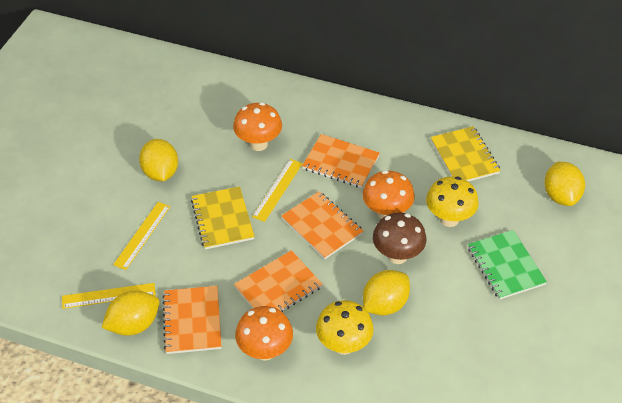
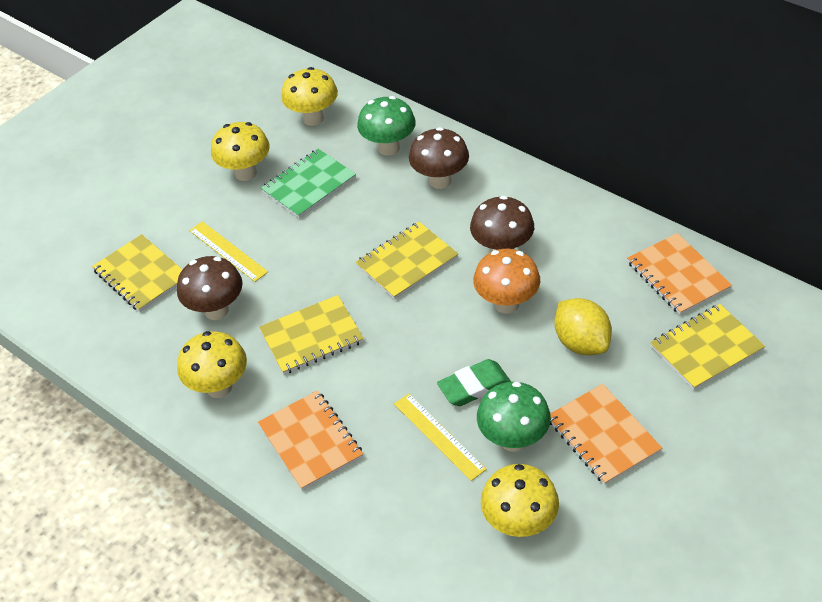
brown mushroom: 1 -> 3
green eraser: 0 -> 1
green mushroom: 0 -> 2
orange mushroom: 3 -> 1
orange notebook: 4 -> 3
yellow lemon: 4 -> 1
yellow mushroom: 2 -> 4
yellow notebook: 2 -> 4
yellow ruler: 3 -> 2

